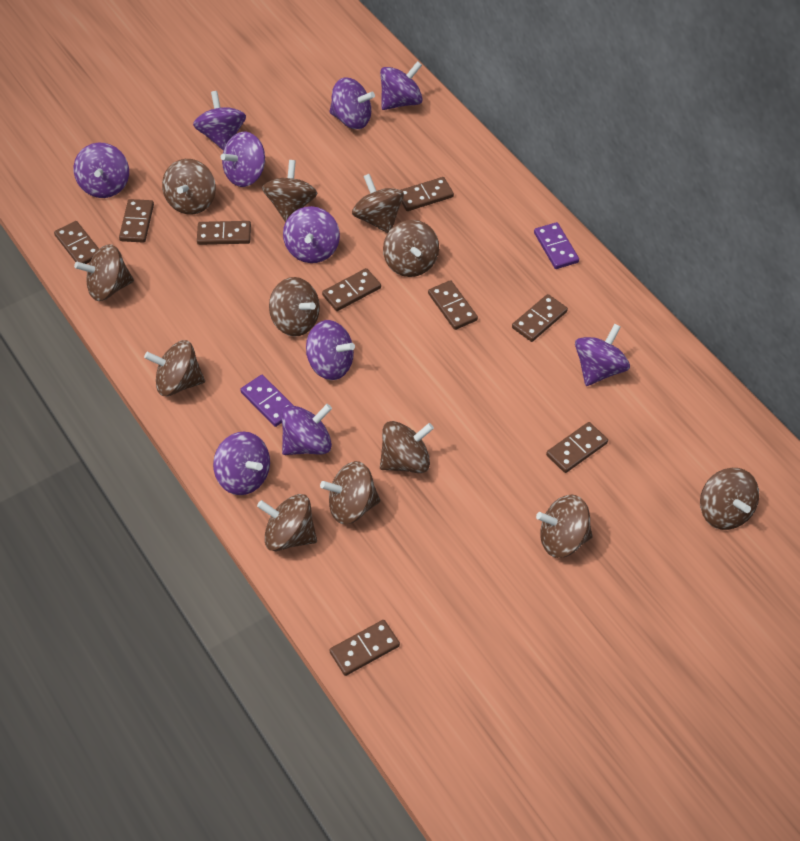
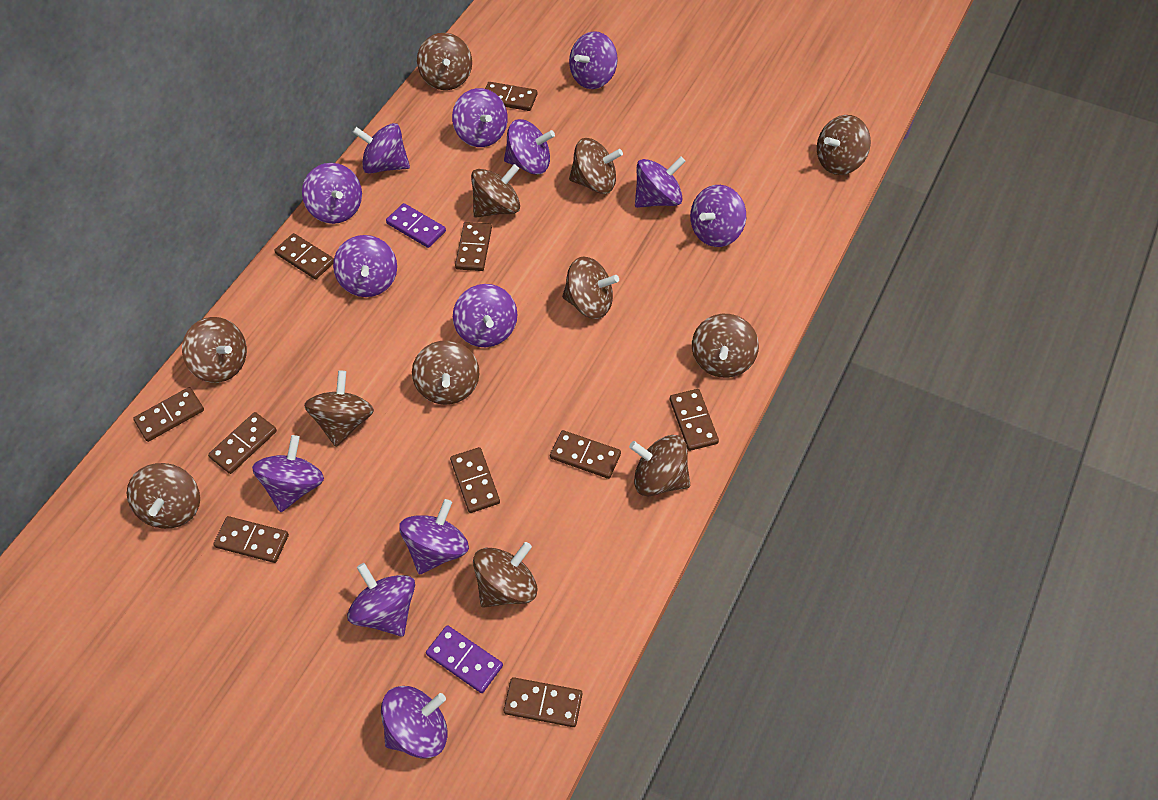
brown domino: 9 -> 10
purple spinning top: 10 -> 13

